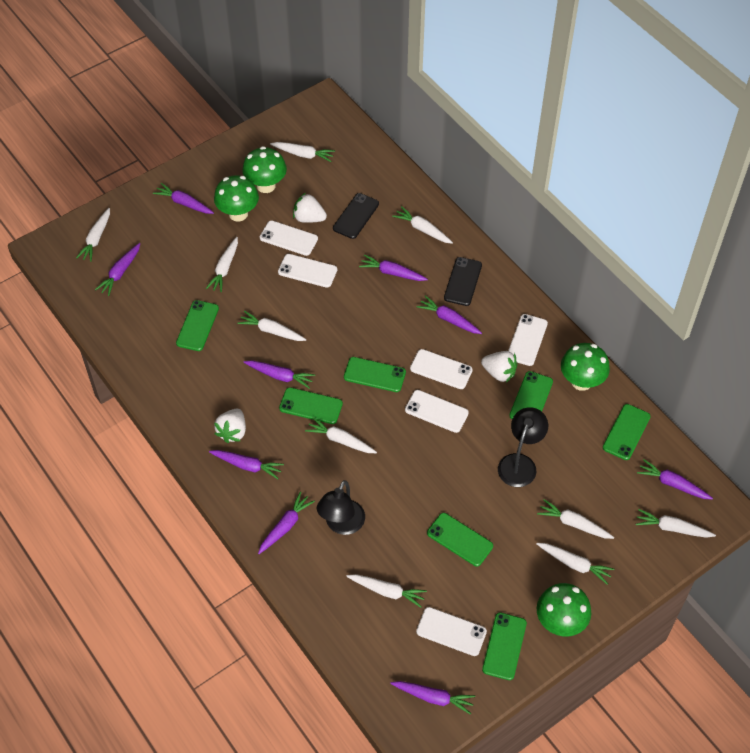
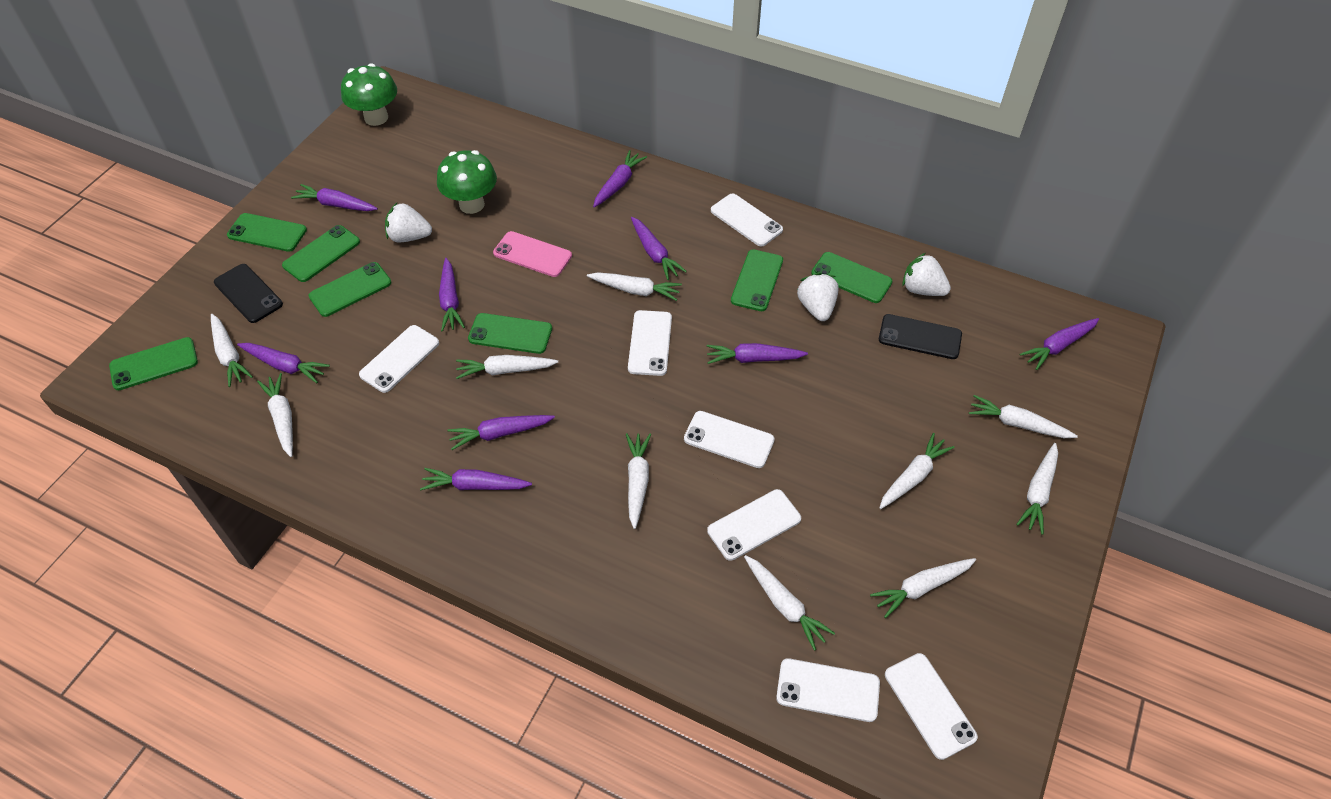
black lamp: 2 -> 0
green mushroom: 4 -> 2
pink phone: 0 -> 1
white phone: 6 -> 7

